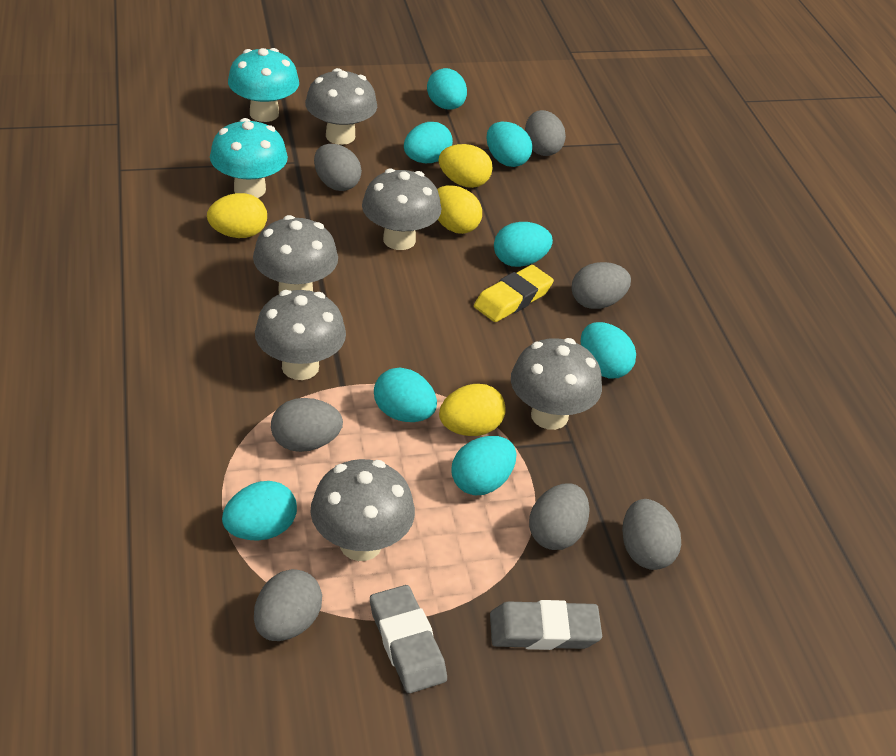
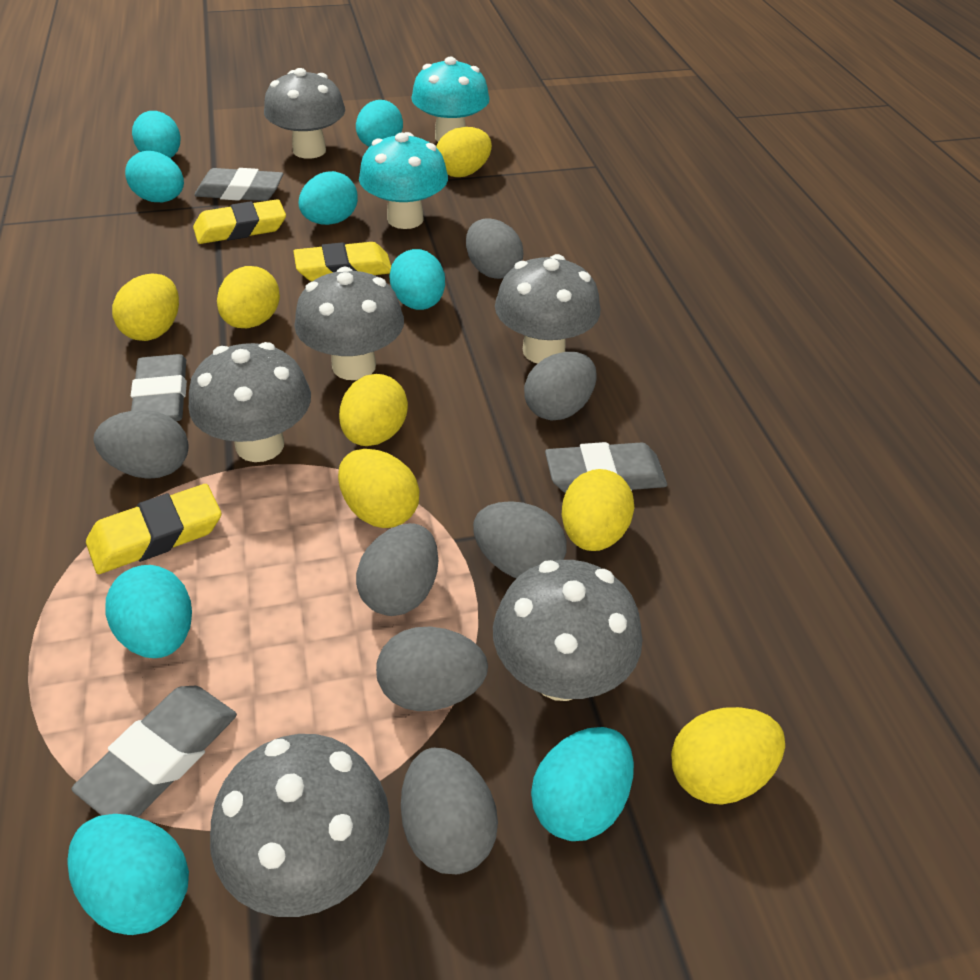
grey eraser: 2 -> 4
yellow egg: 4 -> 7
yellow eraser: 1 -> 3

